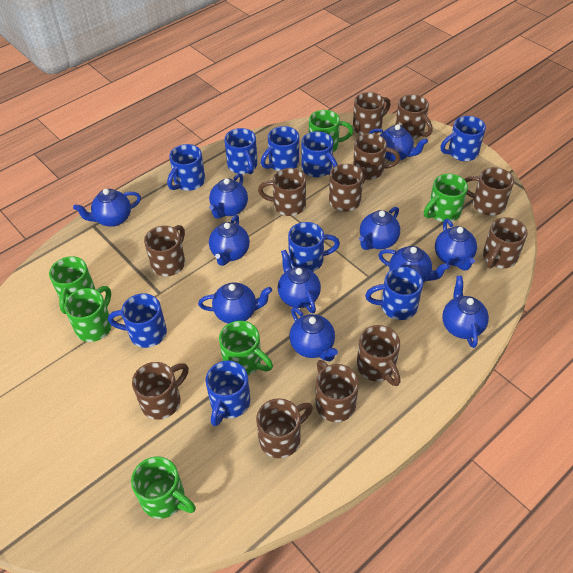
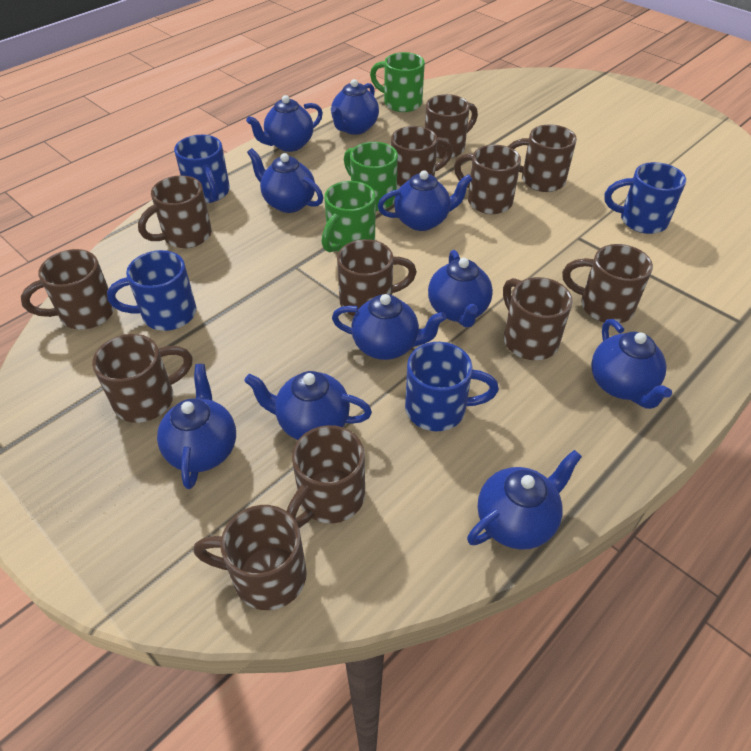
blue mug: 9 -> 4
blue teapot: 11 -> 10
green mug: 6 -> 3

